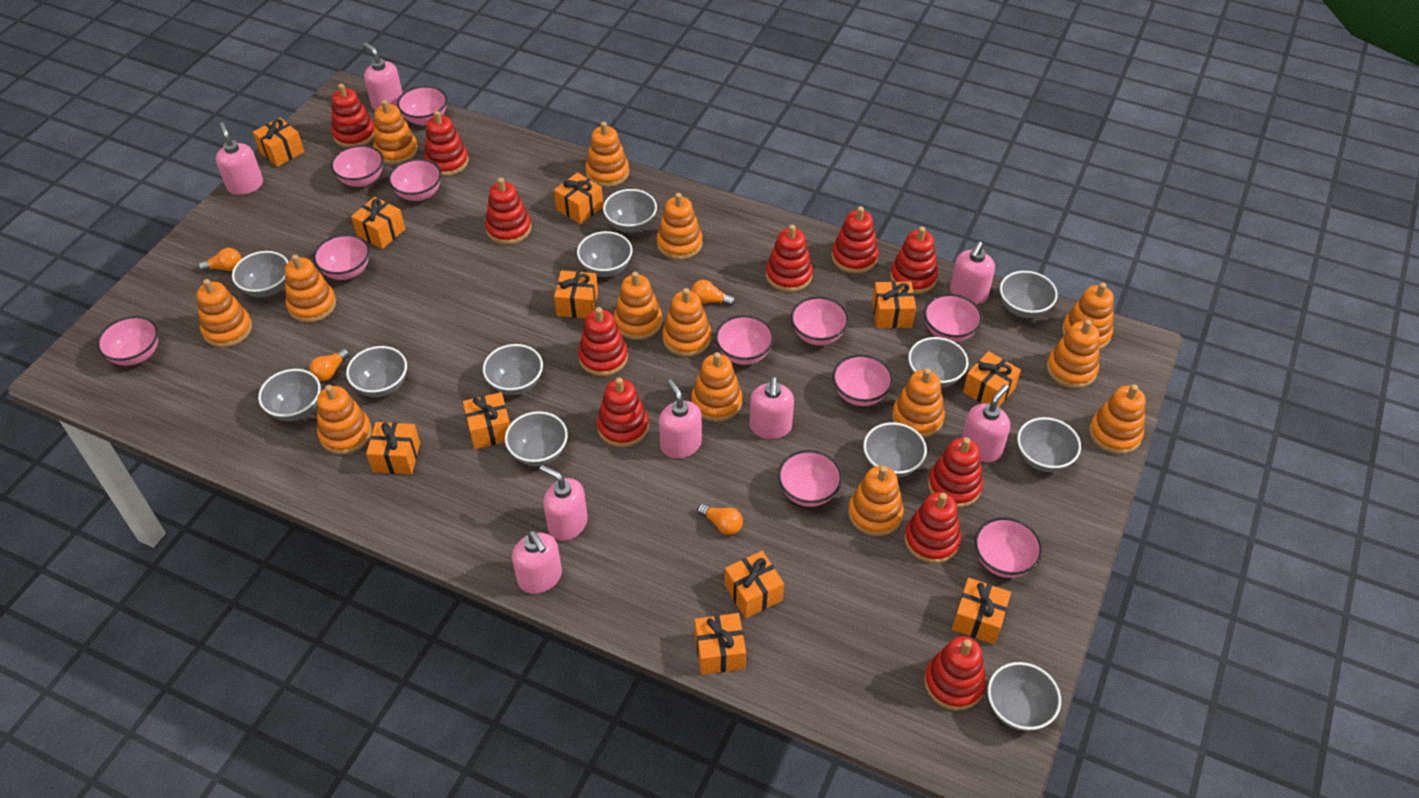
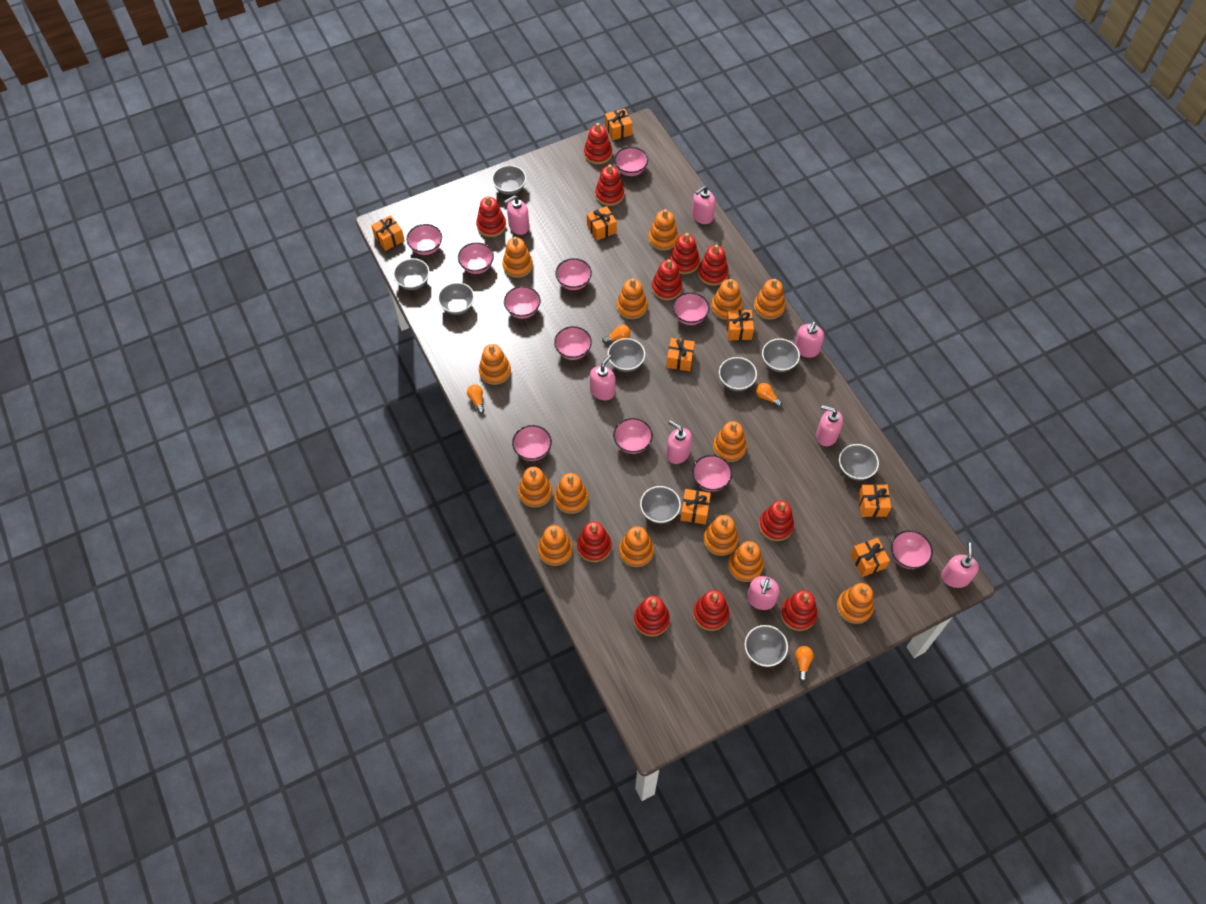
grey bowl: 12 -> 9
orange gift: 11 -> 8

